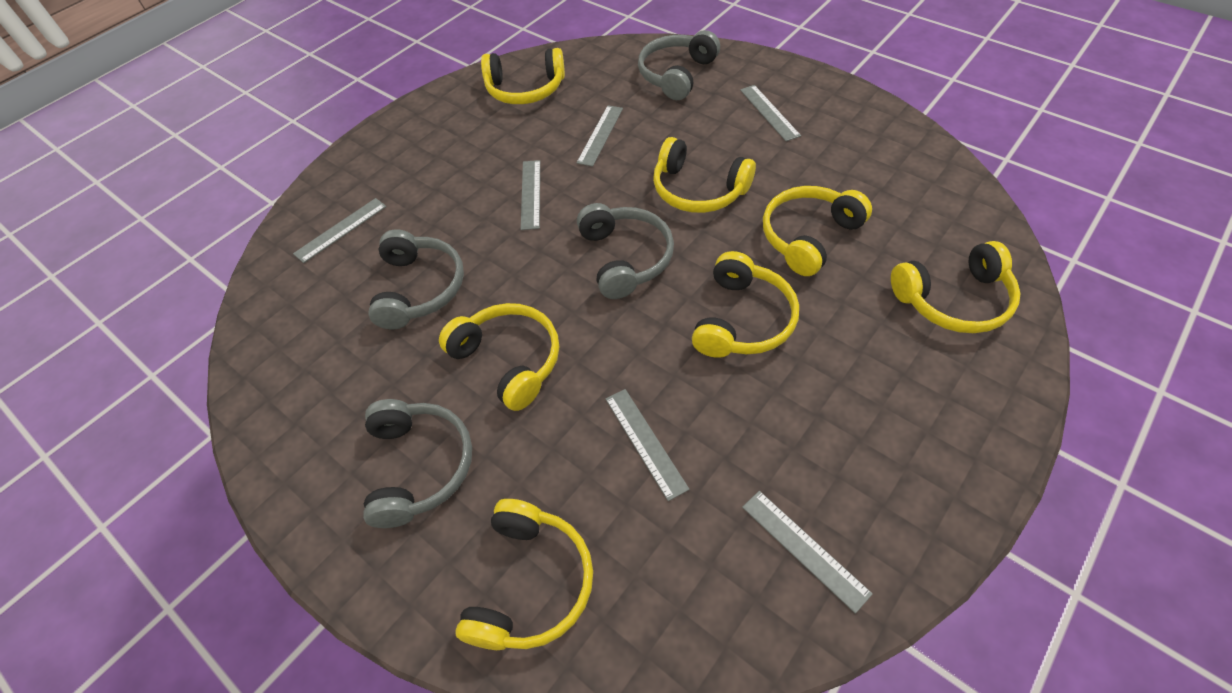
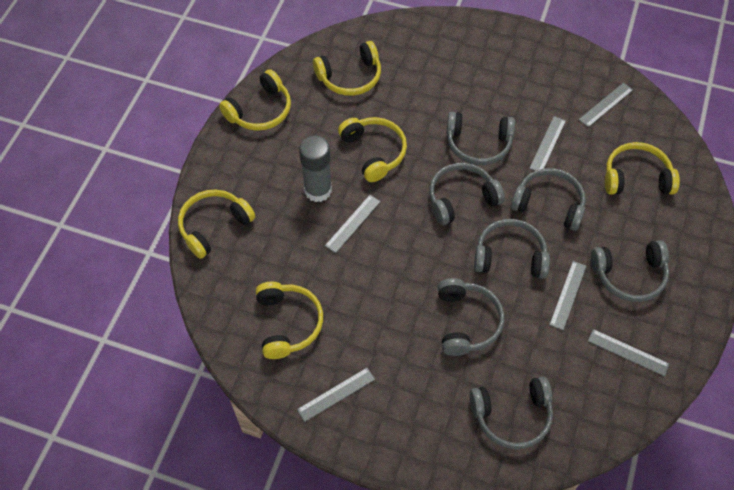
grey glue stick: 0 -> 1
grey headphones: 4 -> 7
yellow headphones: 7 -> 6

